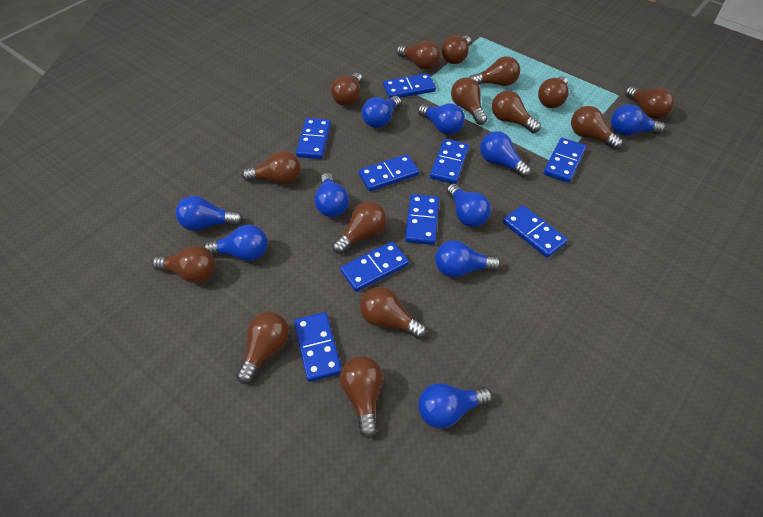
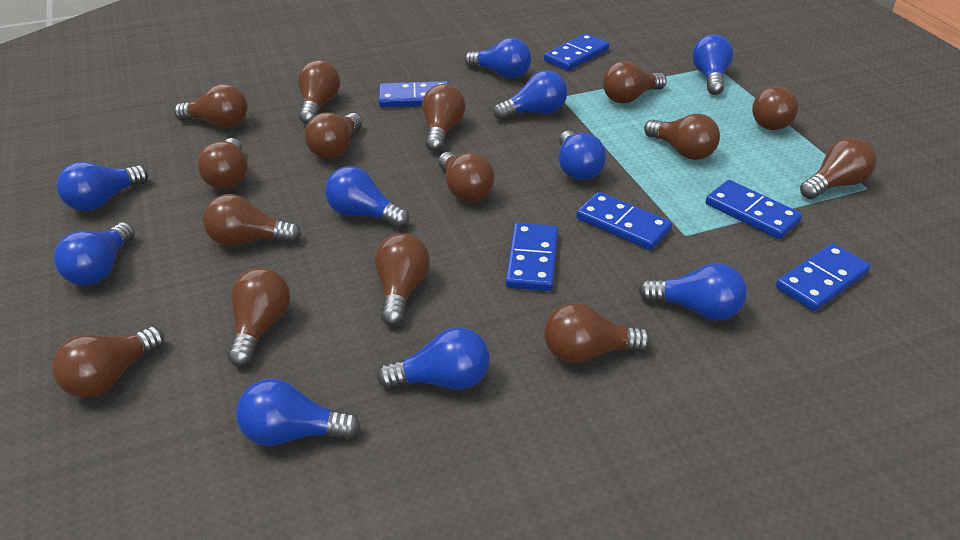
blue domino: 9 -> 6

